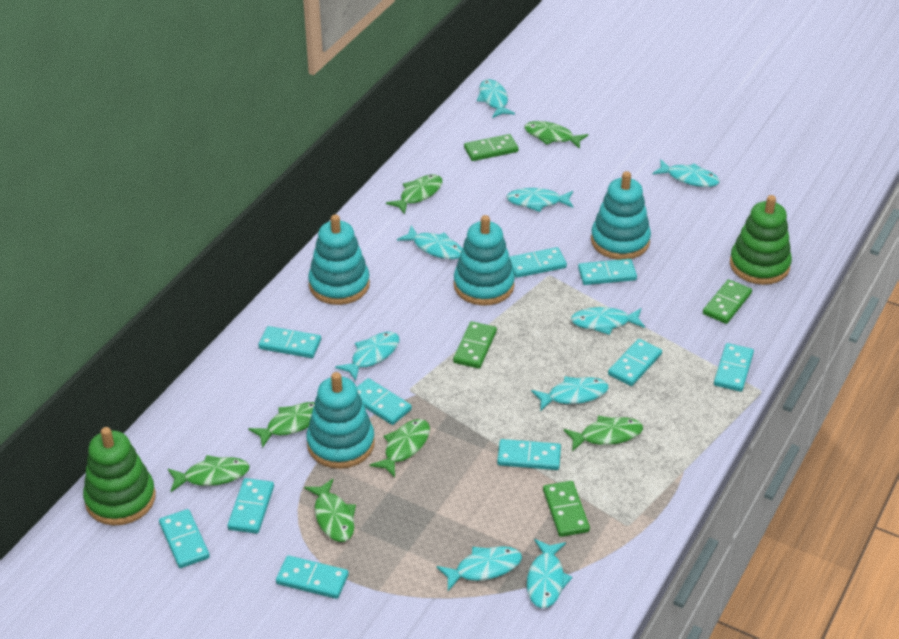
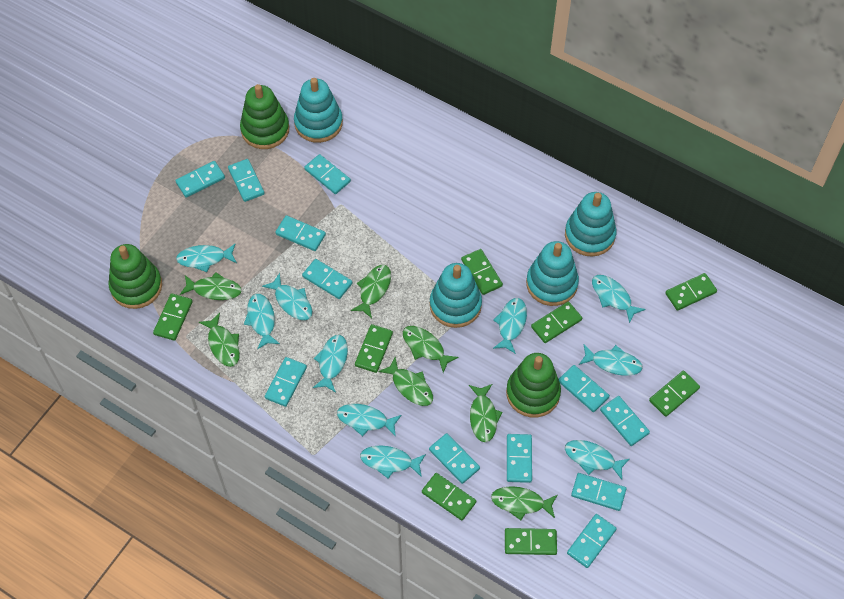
green domino: 4 -> 8
green stacking toy: 2 -> 3
turquoise domino: 10 -> 12
turquoise fish: 9 -> 10

